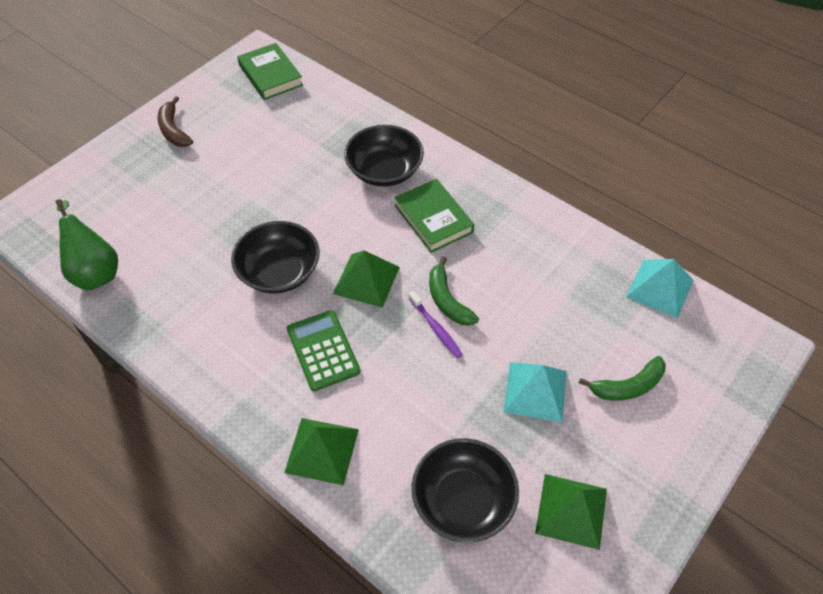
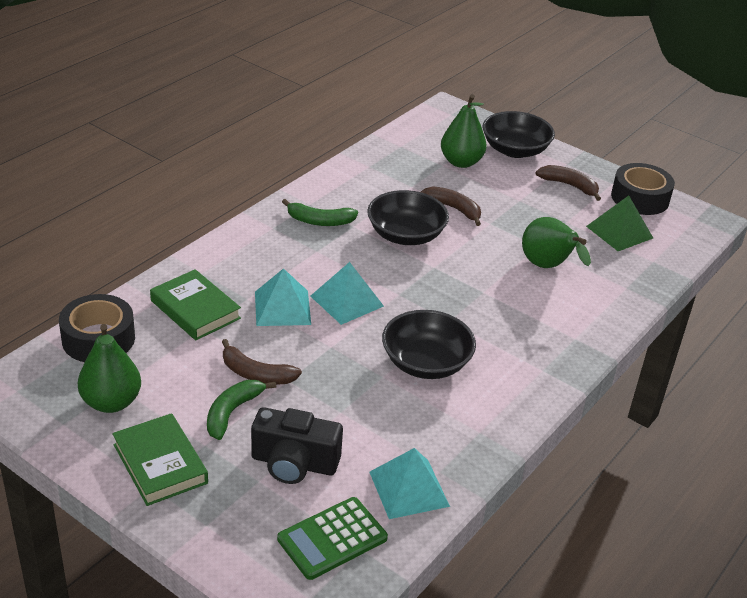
black camera: 0 -> 1
black tape: 0 -> 2
brown banana: 1 -> 3
green pear: 1 -> 3
green pyramid: 3 -> 1
purple toothbrush: 1 -> 0
turquoise pyramid: 2 -> 3

